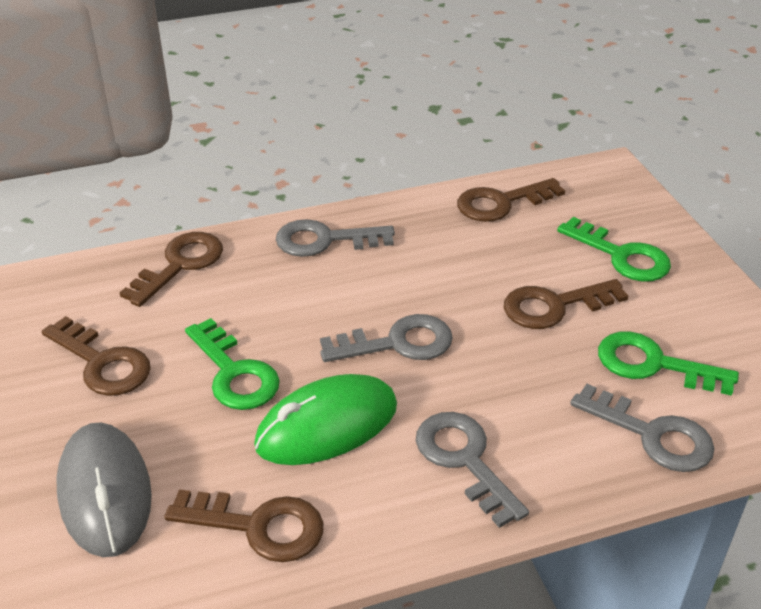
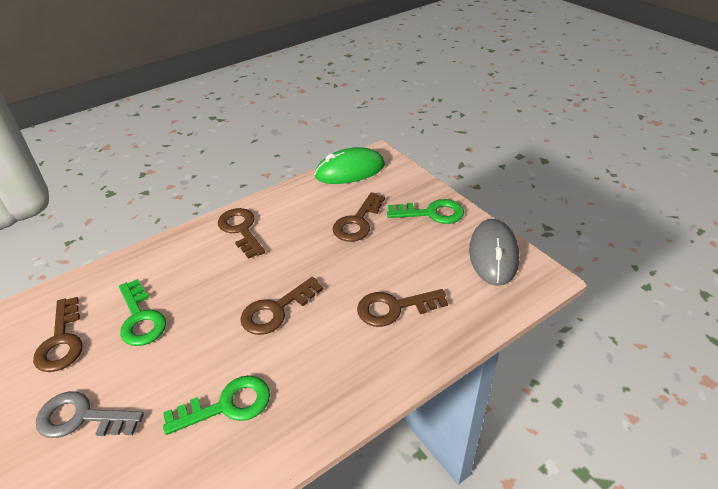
grey key: 4 -> 1

